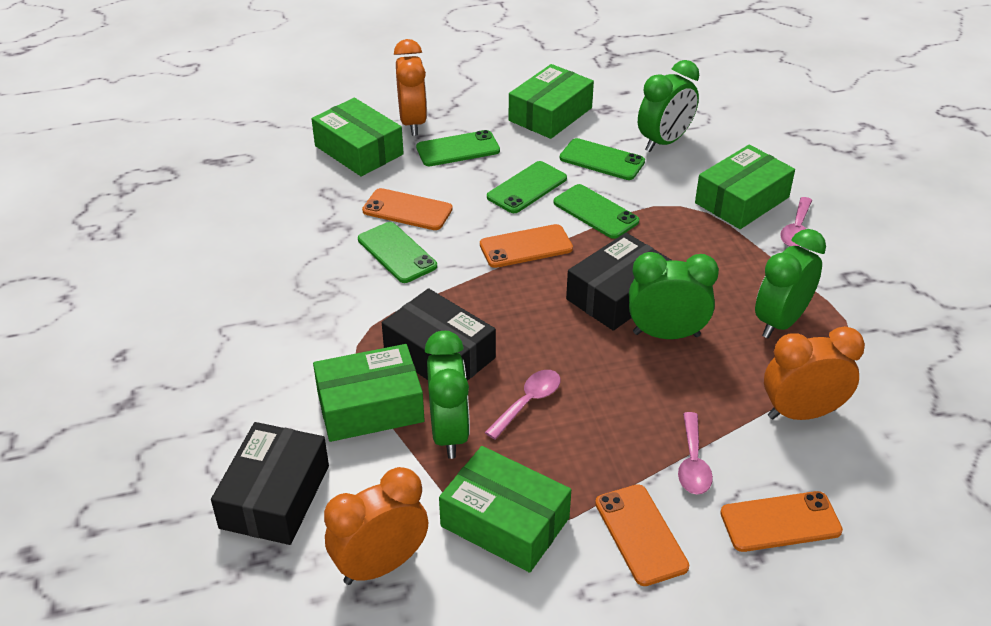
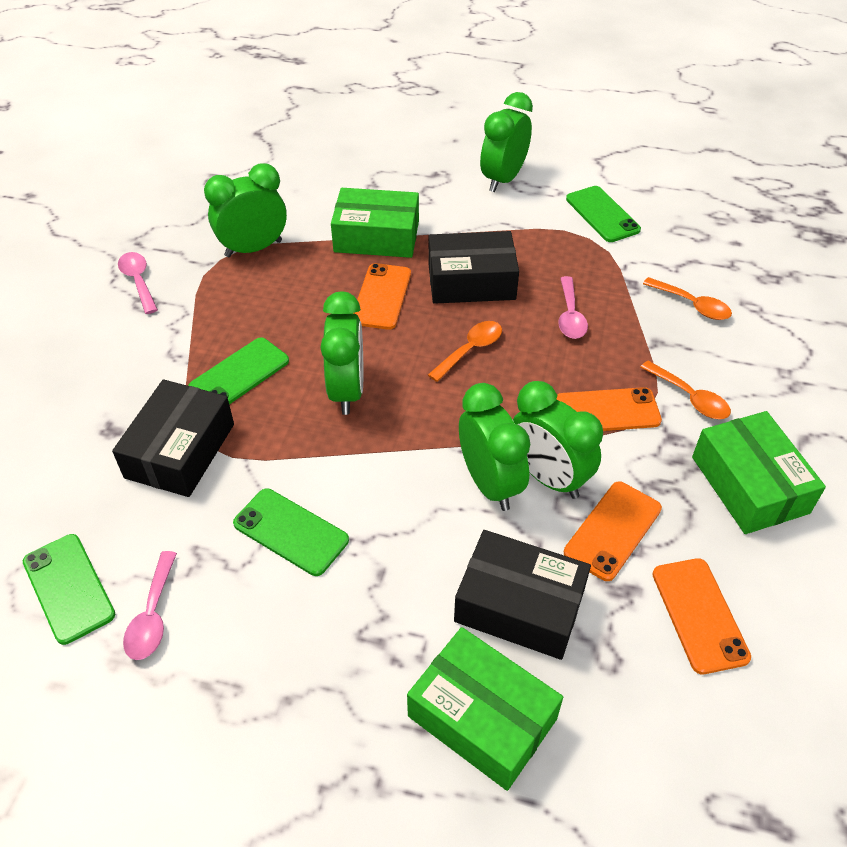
green box: 5 -> 3
green clock: 4 -> 5
green phone: 5 -> 4
orange clock: 3 -> 0
orange spoon: 0 -> 3

